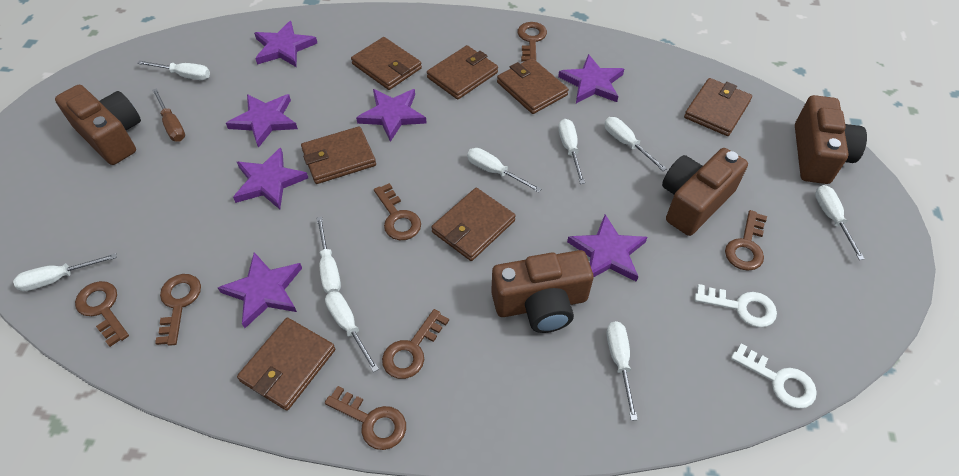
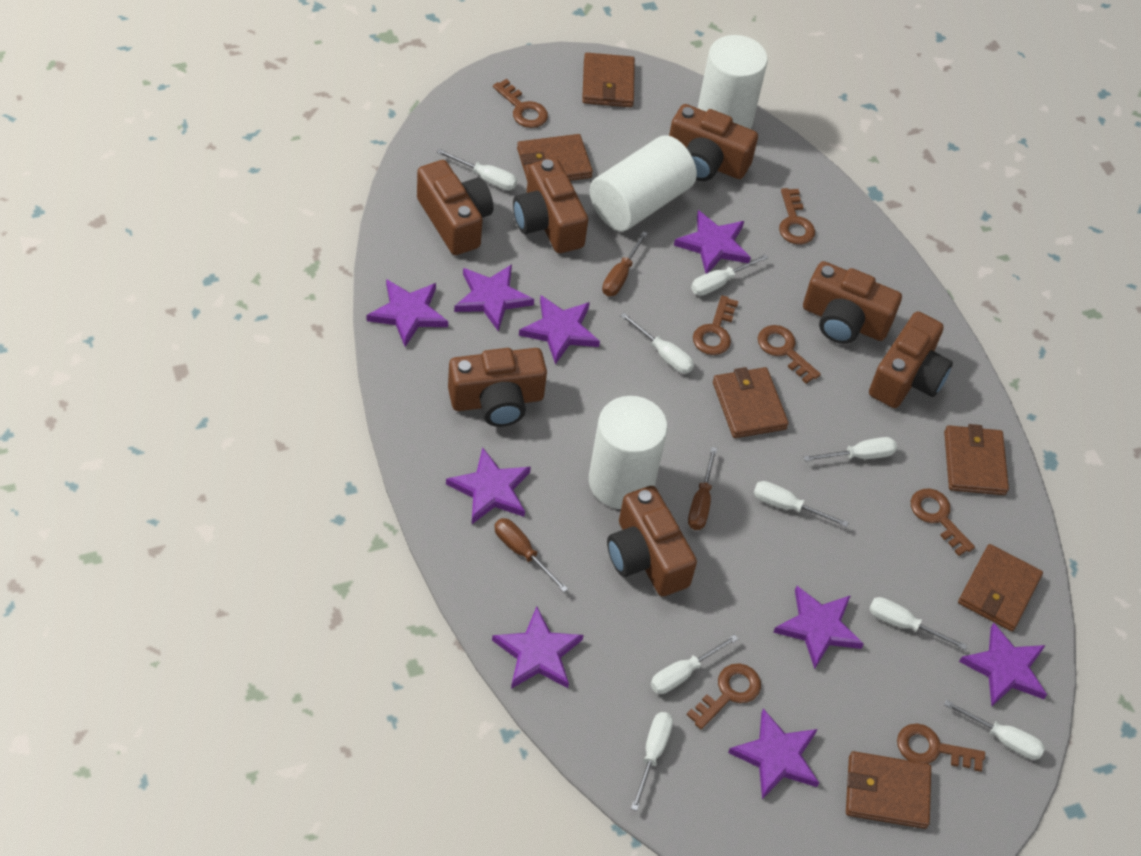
brown camera: 4 -> 7
brown screwdriver: 1 -> 3
brown wallet: 7 -> 6
purple star: 7 -> 9
white cylinder: 0 -> 3
white key: 2 -> 0

